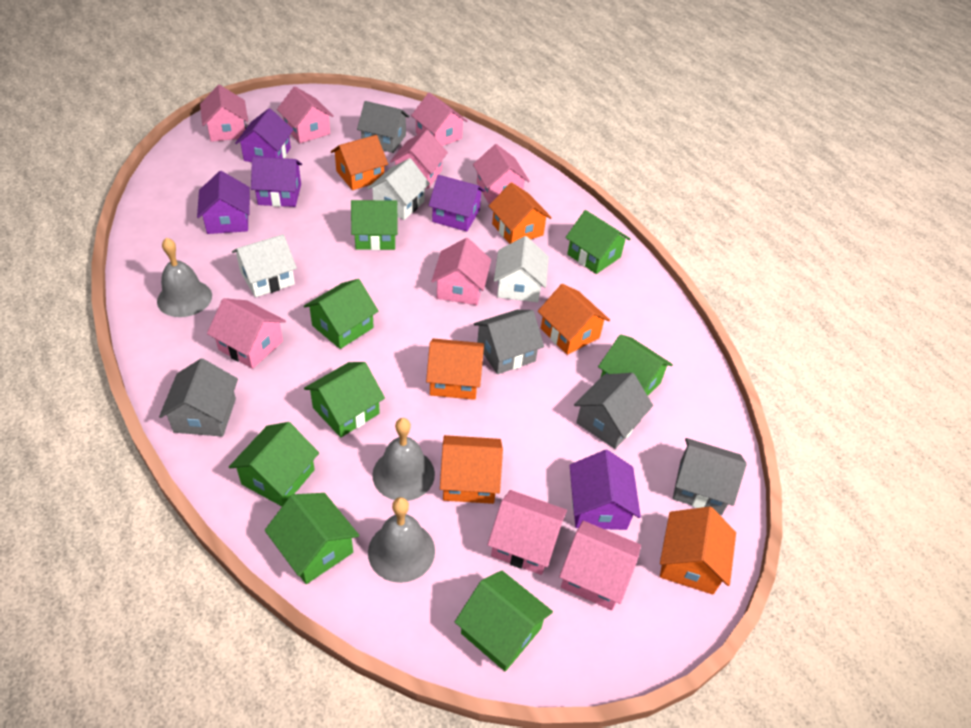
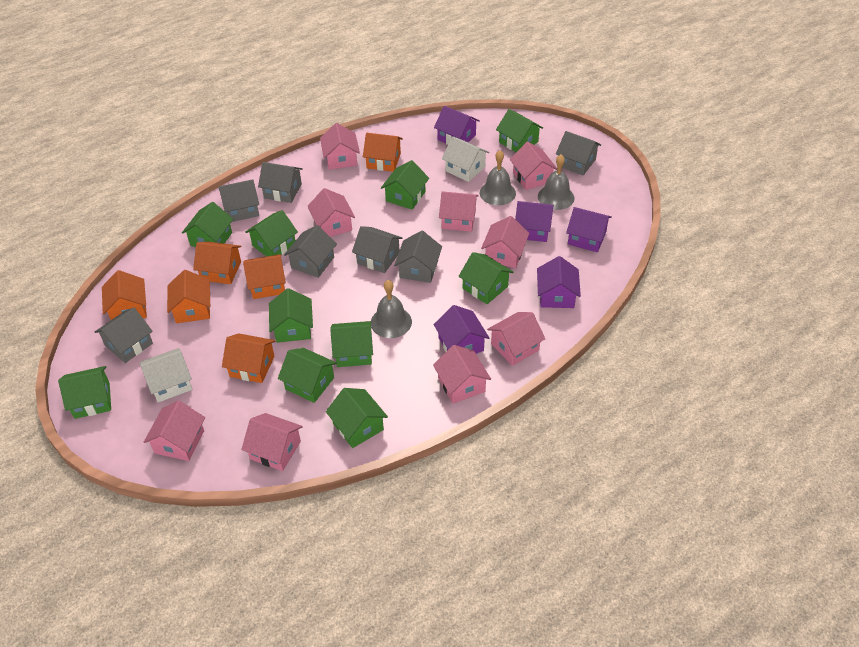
green house: 8 -> 10
grey house: 5 -> 7
white house: 3 -> 2

